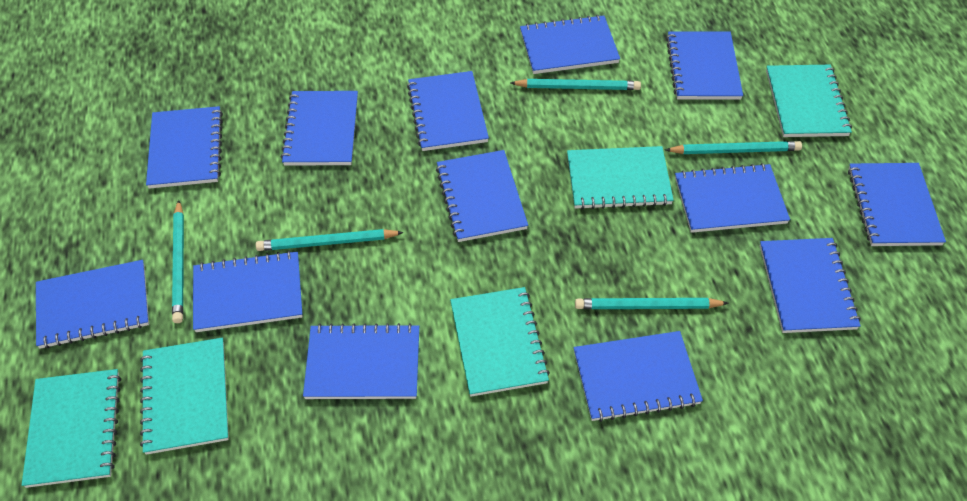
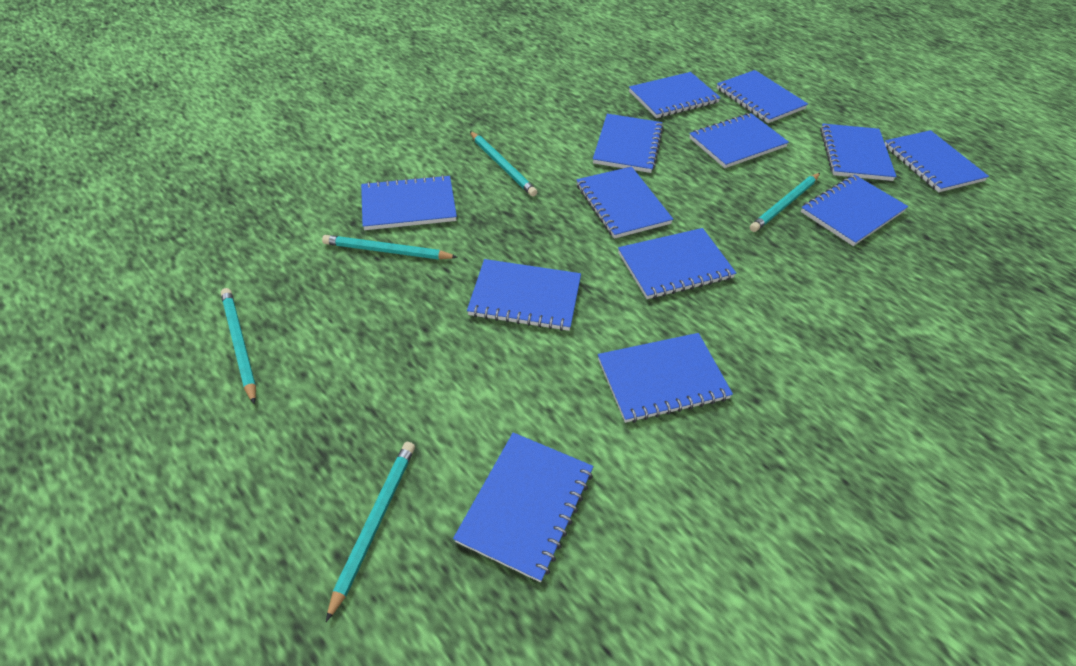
turquoise notebook: 5 -> 0

